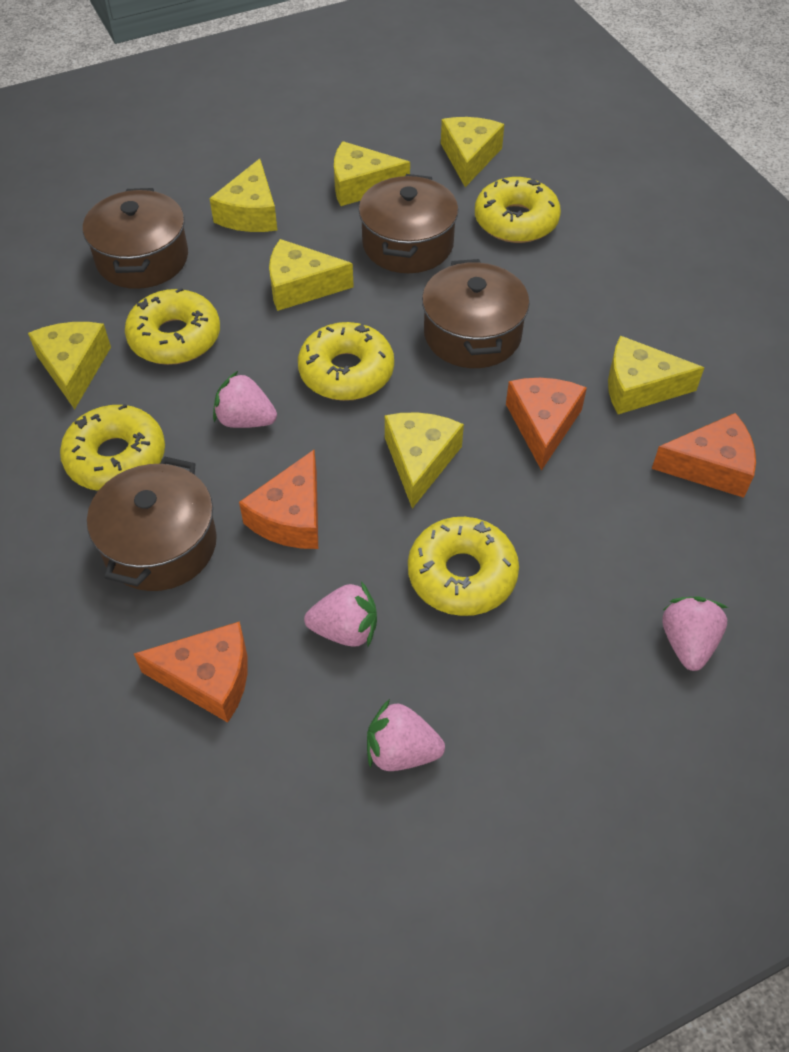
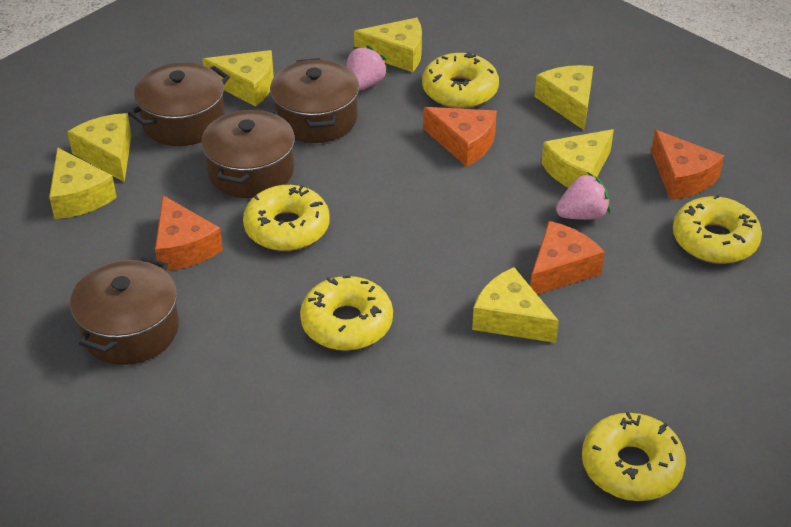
pink strawberry: 4 -> 2

